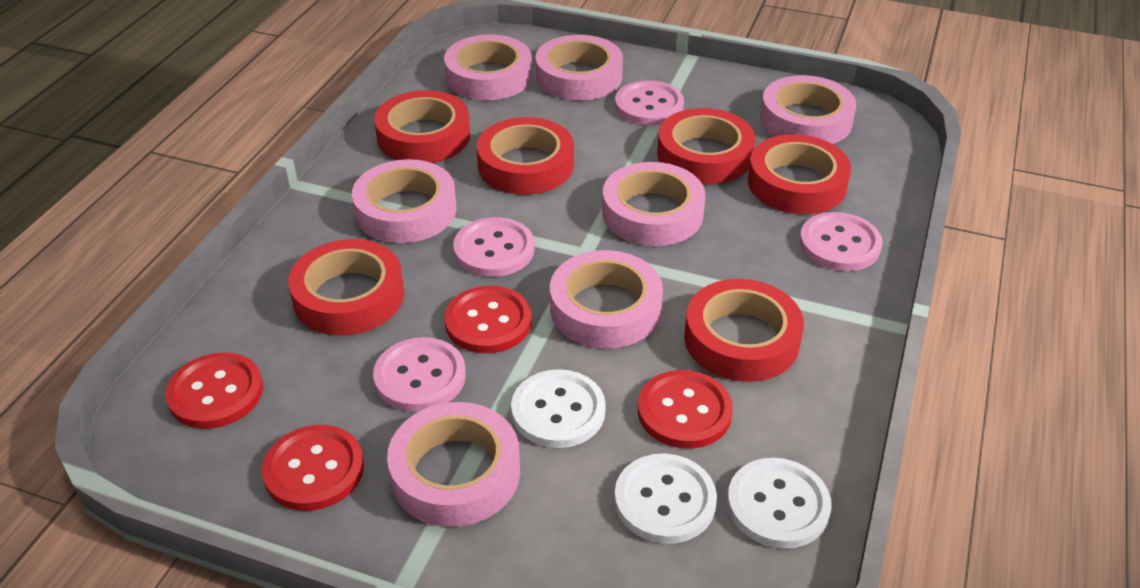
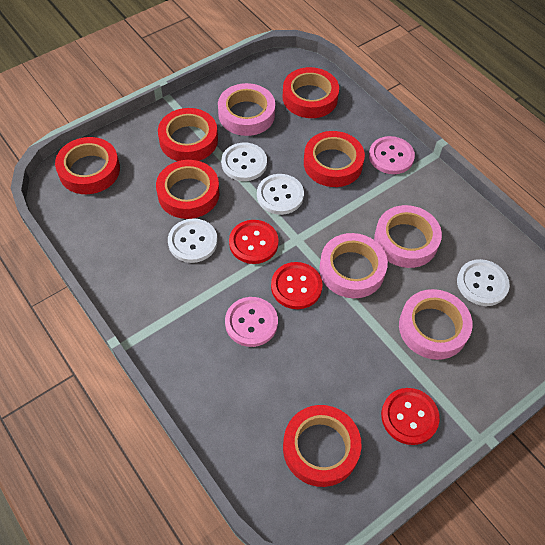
pink button: 4 -> 2
pink tape: 7 -> 4
red button: 4 -> 3
white button: 3 -> 4

